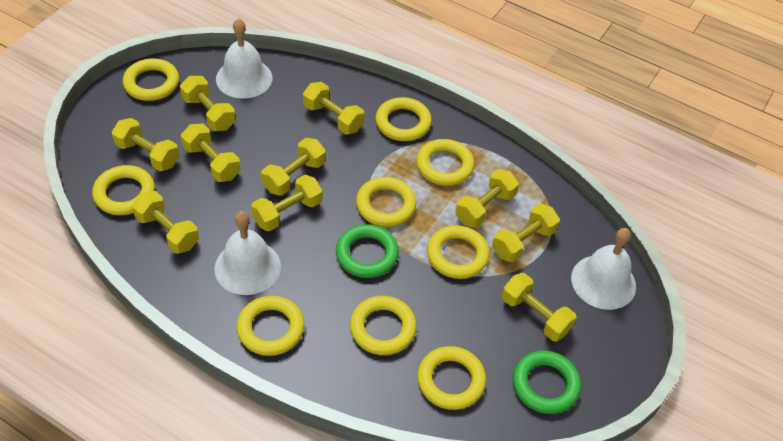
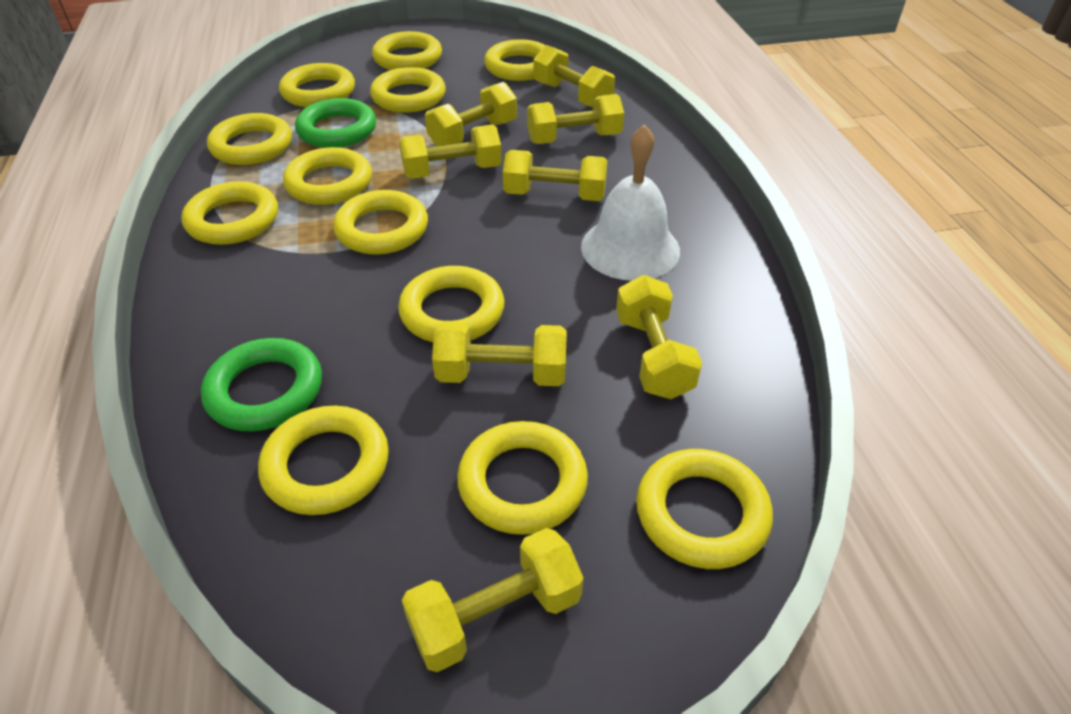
white bell: 3 -> 1
yellow dumbbell: 10 -> 8
yellow ring: 9 -> 12

